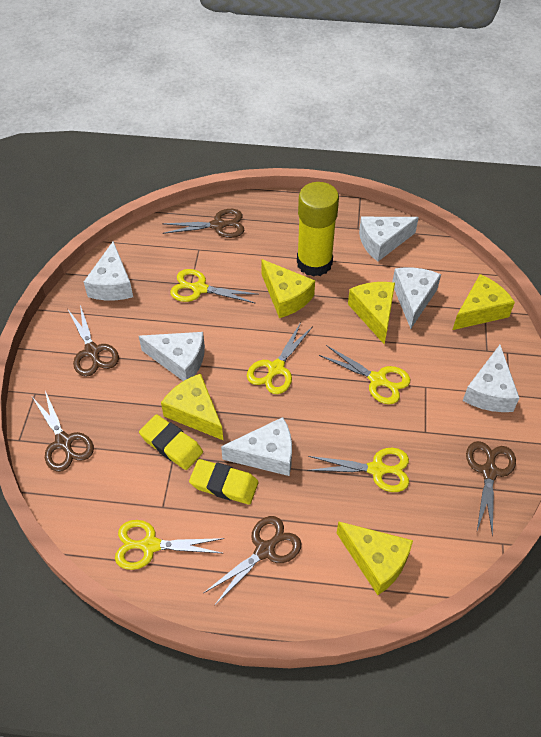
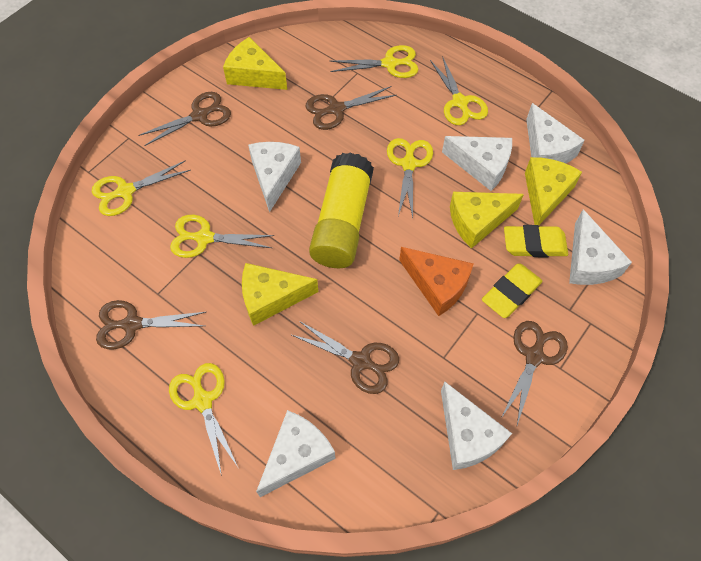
orange cheese: 0 -> 1
yellow cheese: 5 -> 4
yellow scissors: 5 -> 6

